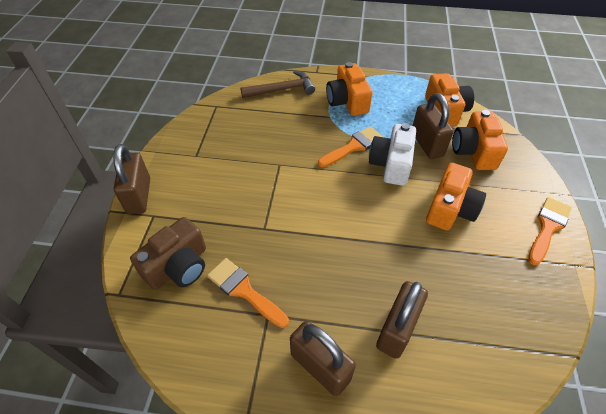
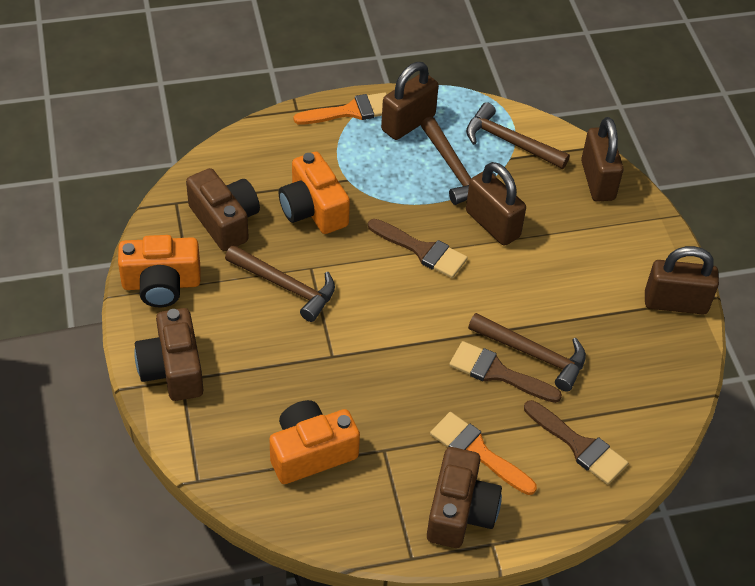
brown brush: 0 -> 3
brown camera: 1 -> 3
brown hammer: 1 -> 4
orange brush: 3 -> 2
orange camera: 4 -> 3
white camera: 1 -> 0

